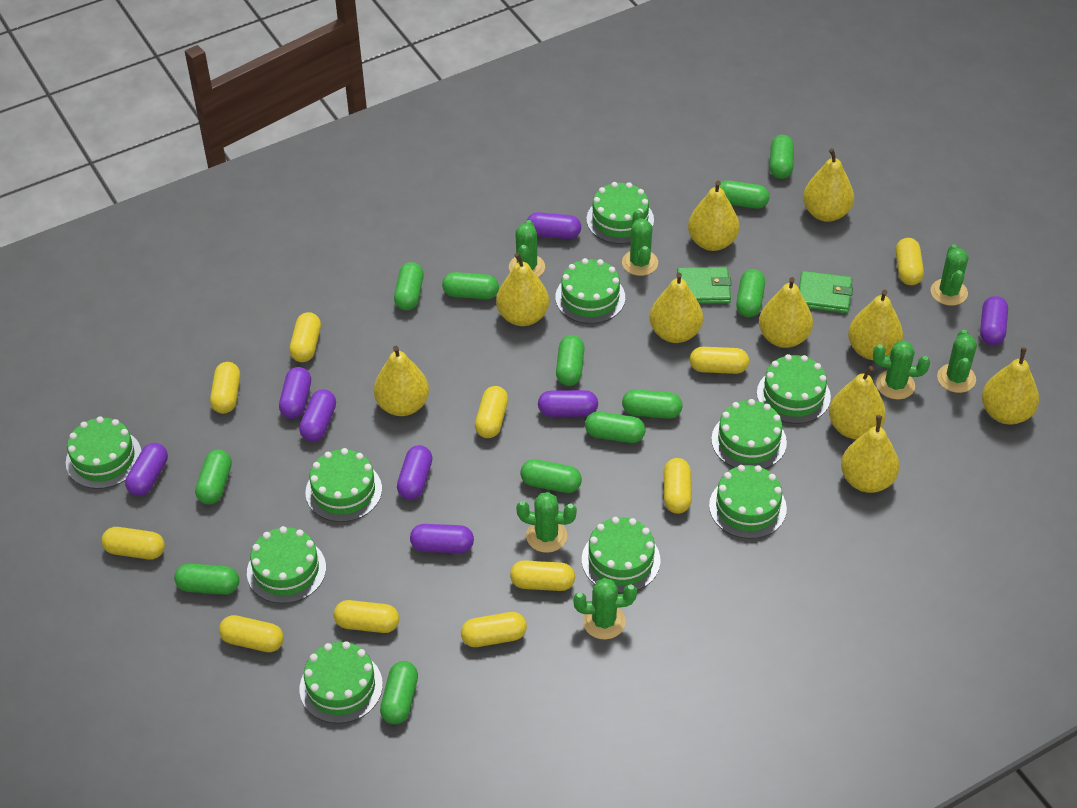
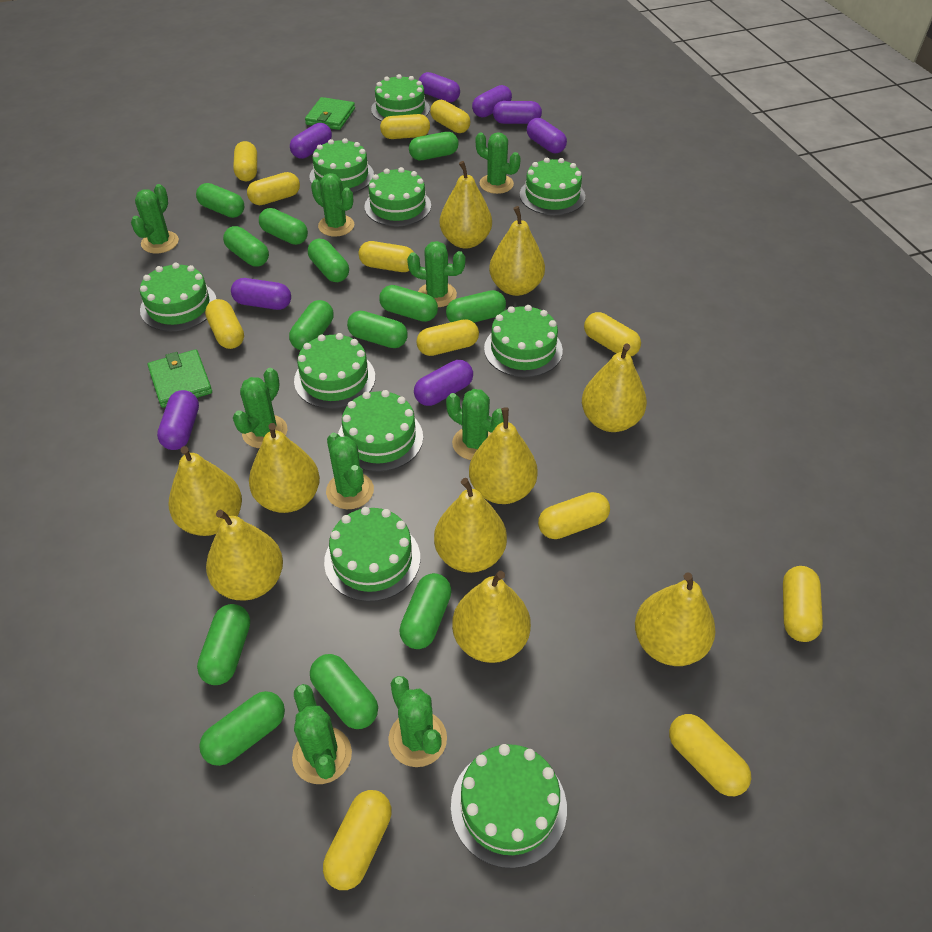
green cactus: 7 -> 9
green capsule: 12 -> 13
yellow capsule: 11 -> 12

